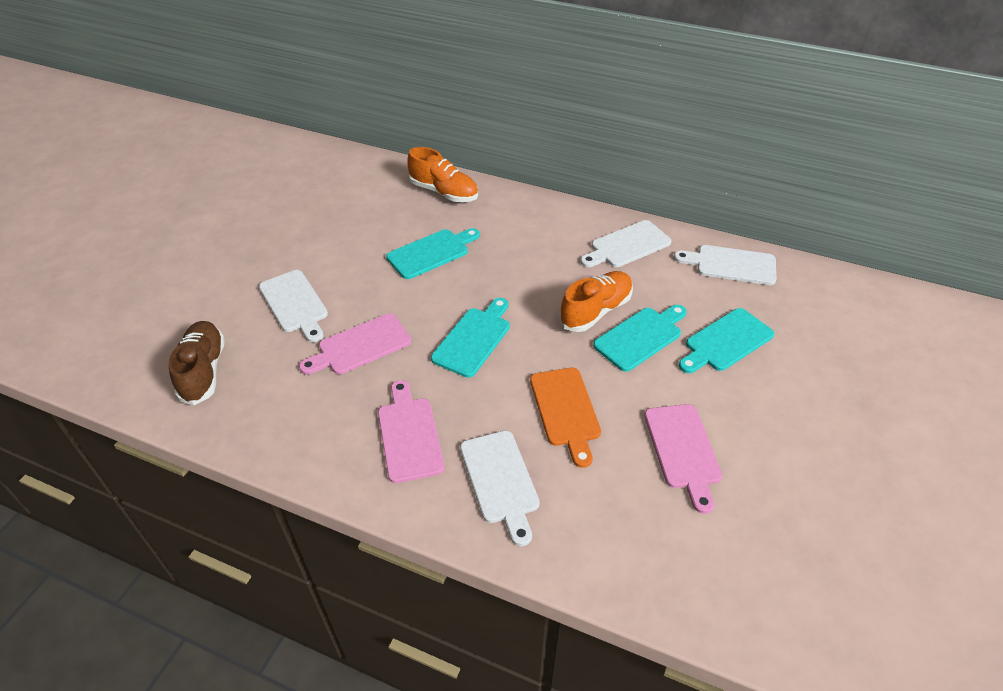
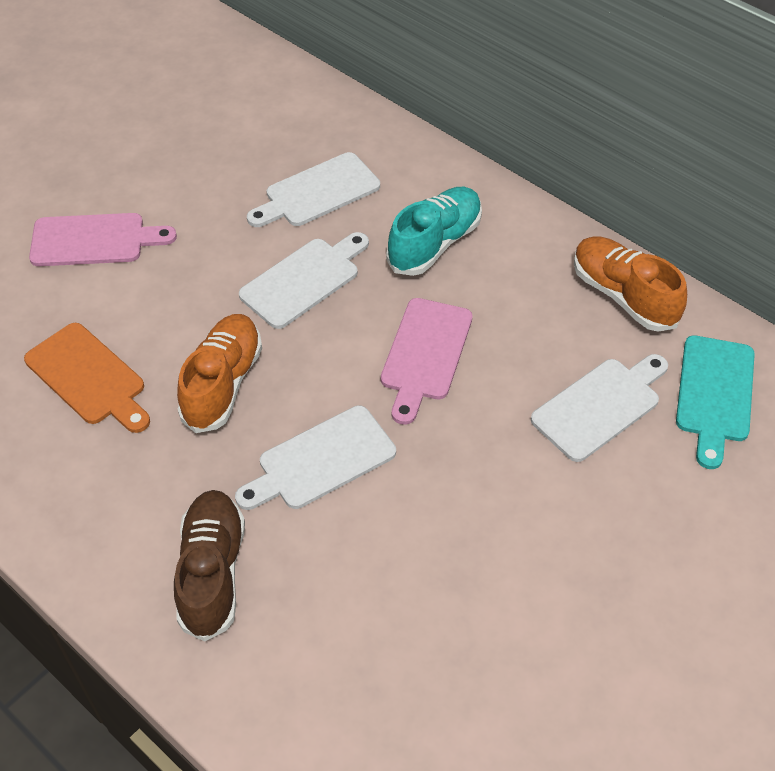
pink cutting board: 3 -> 2
turquoise cutting board: 4 -> 1
turquoise shoe: 0 -> 1

